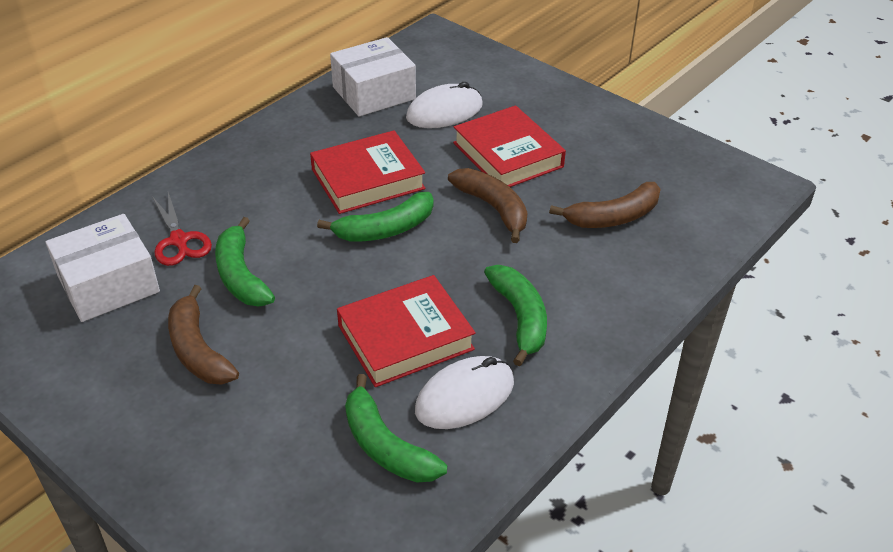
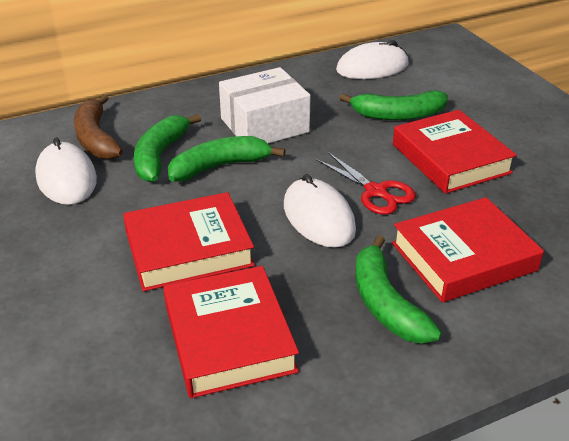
brown banana: 3 -> 1
red book: 3 -> 4
white box: 2 -> 1
white mouse: 2 -> 3

